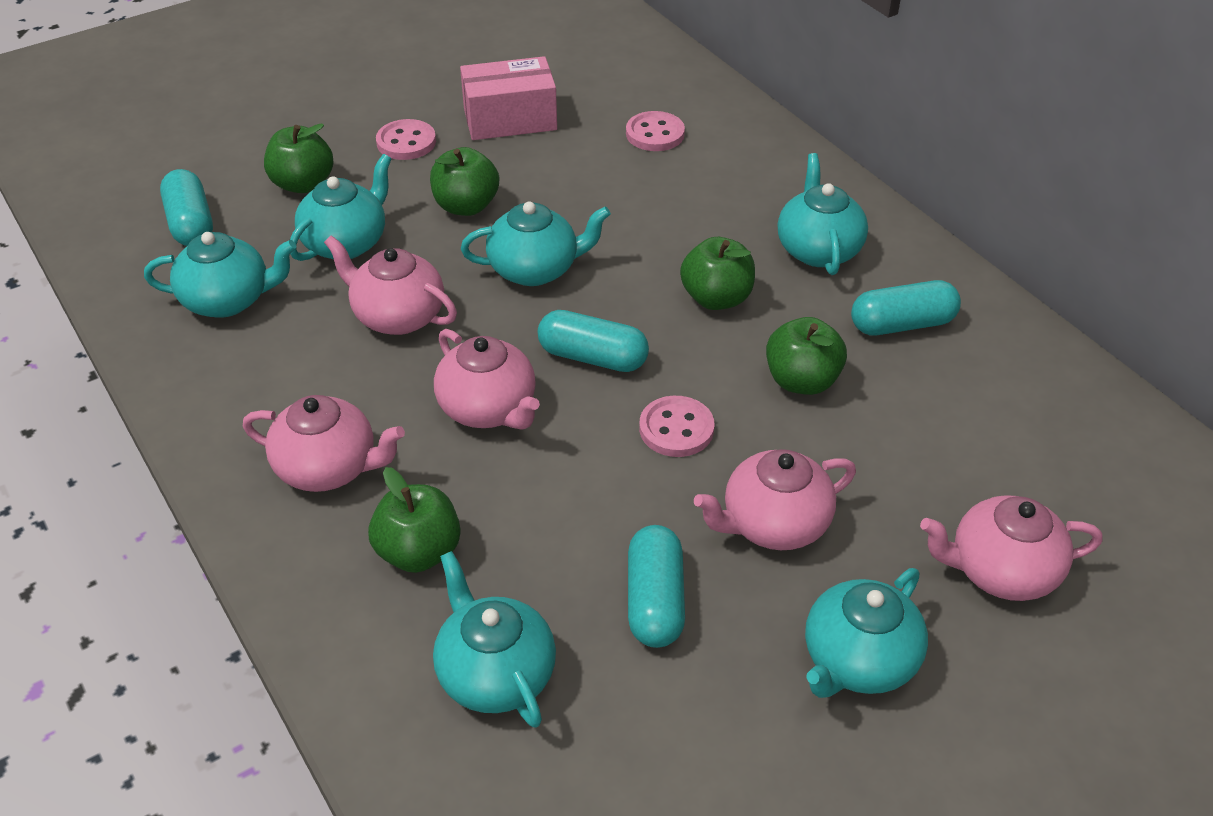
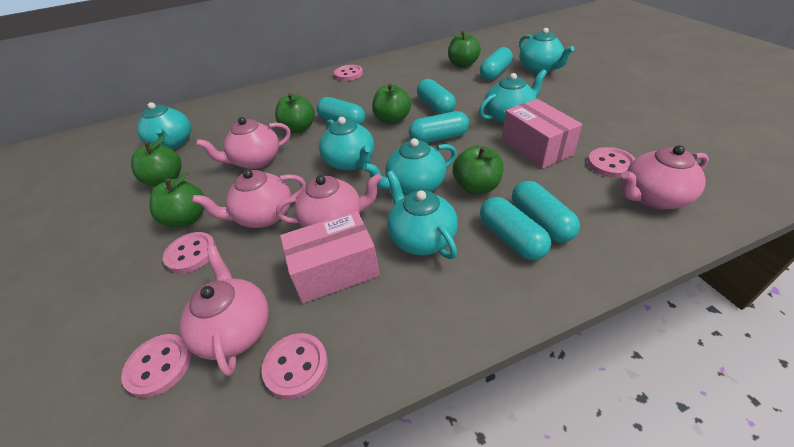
green apple: 5 -> 6
pink box: 1 -> 2
pink button: 3 -> 5
turquoise capsule: 4 -> 6

